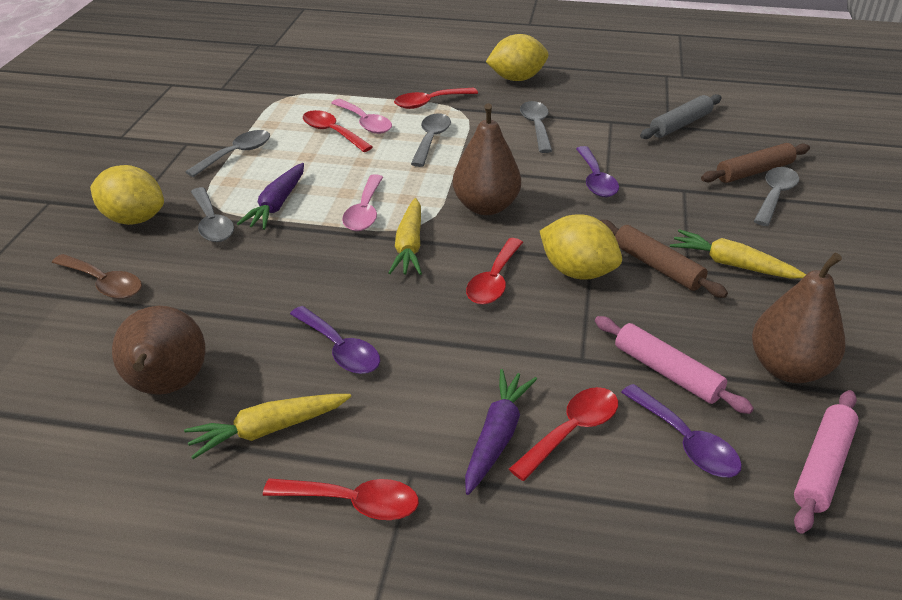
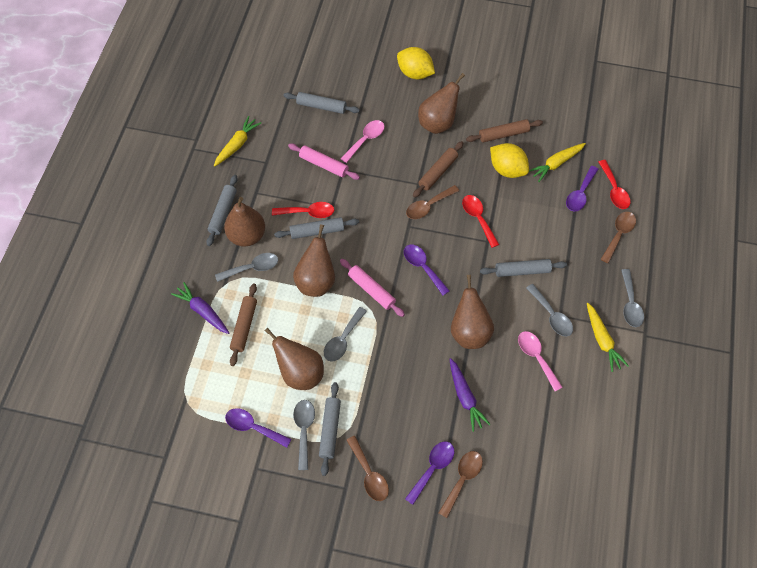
brown pear: 3 -> 5
brown rolling pin: 2 -> 3
brown spoon: 1 -> 4
grey rolling pin: 1 -> 5
purple spoon: 3 -> 4
red spoon: 5 -> 3
yellow lemon: 3 -> 2

